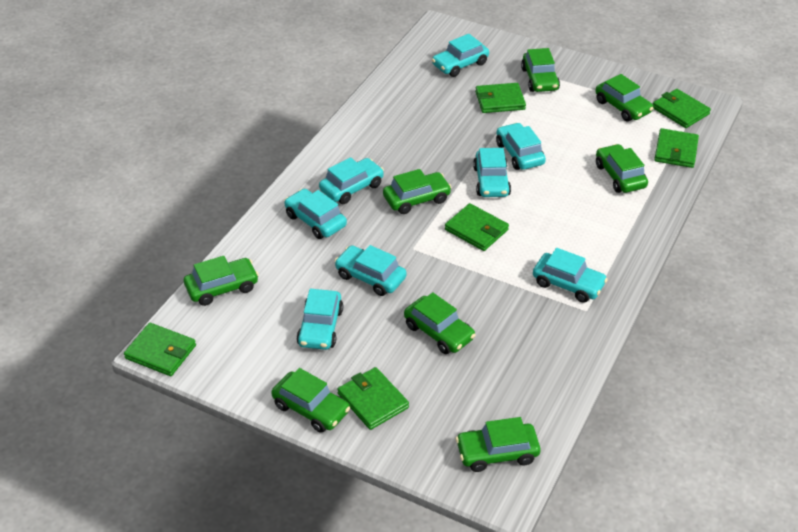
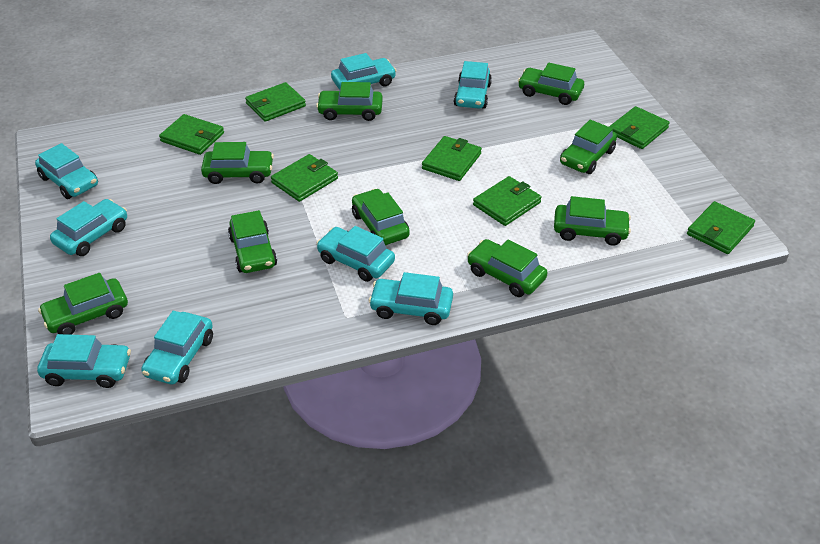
green car: 8 -> 9
green wallet: 6 -> 7

